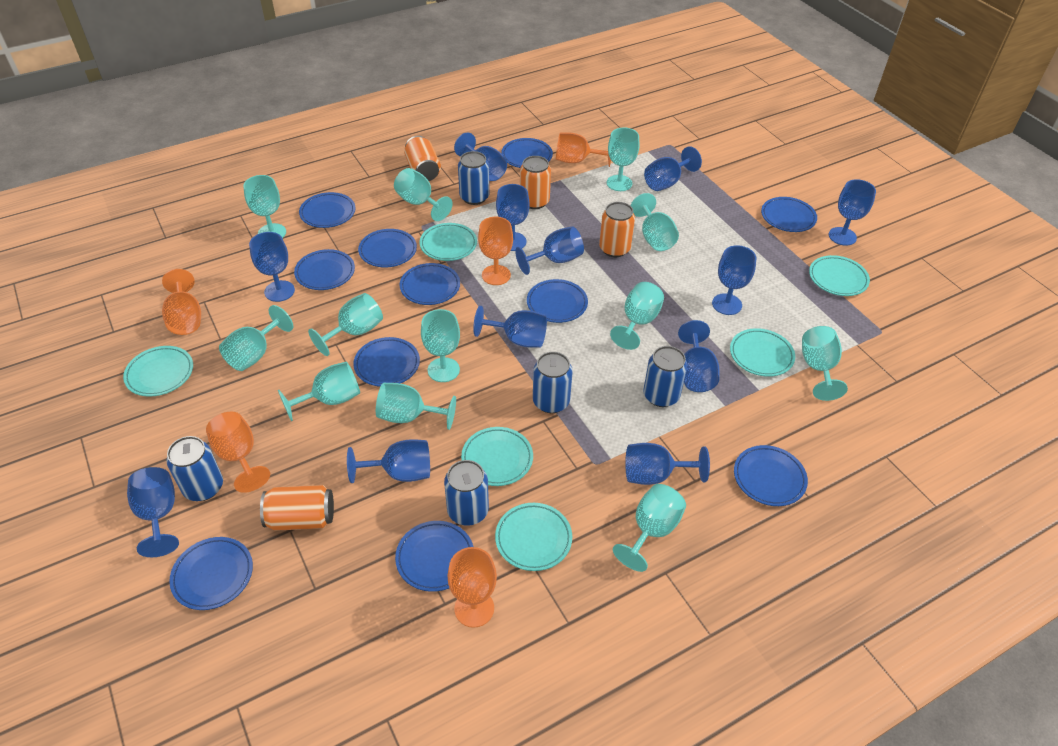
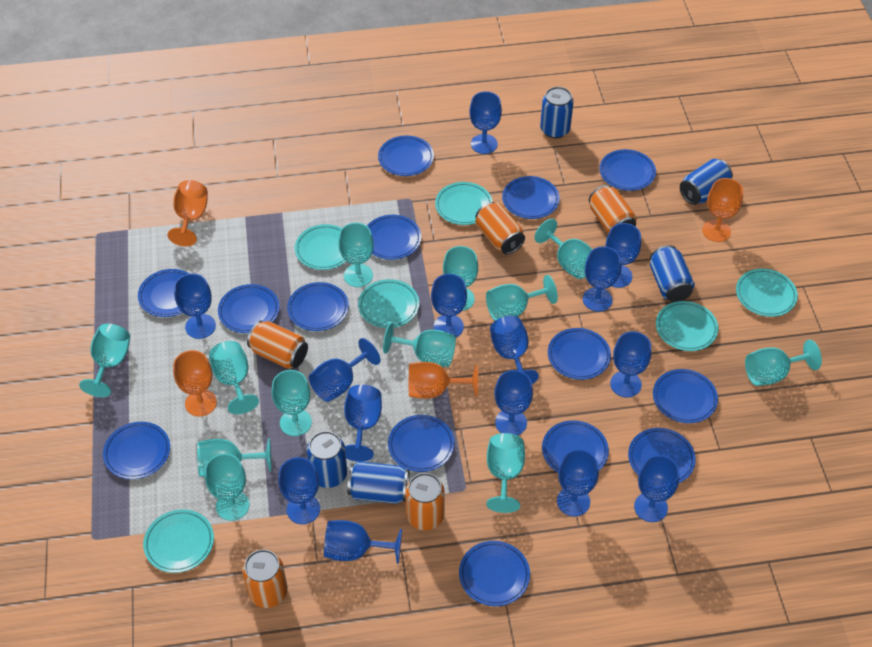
blue goblet: 12 -> 14
blue plate: 11 -> 14
orange can: 4 -> 5
orange goblet: 5 -> 4

